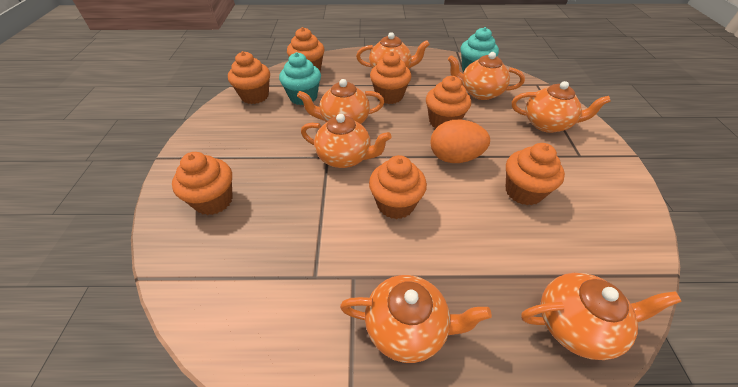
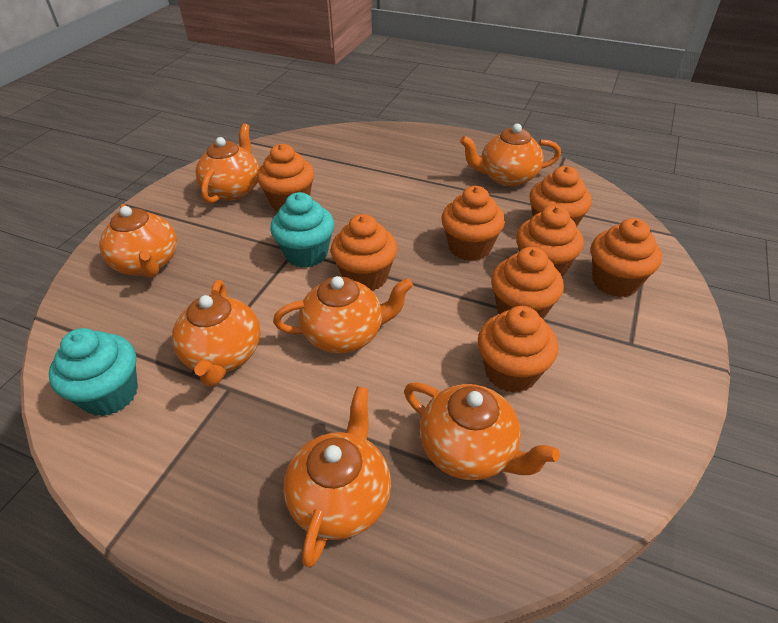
orange cupcake: 7 -> 8
orange egg: 1 -> 0

